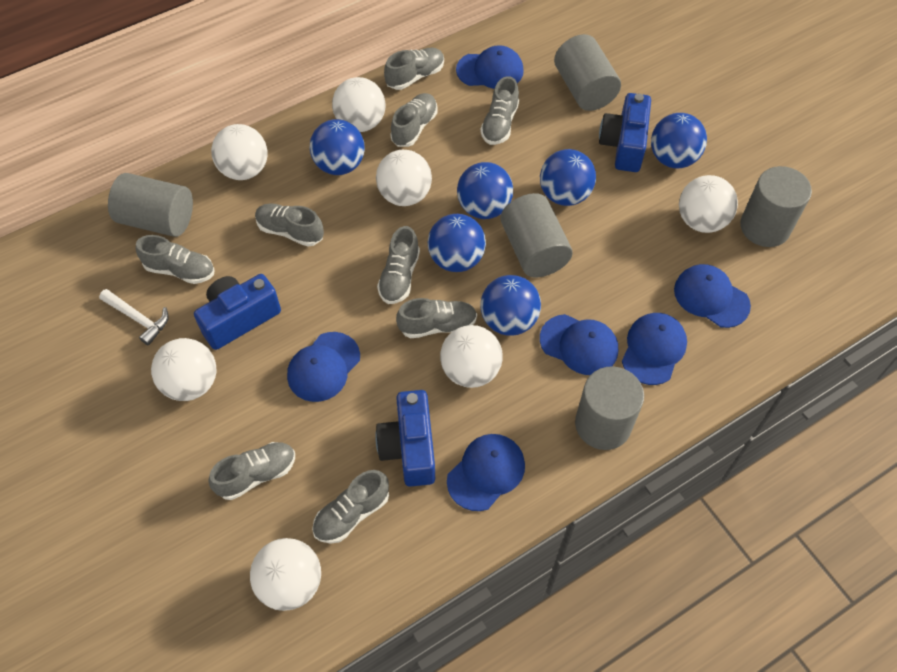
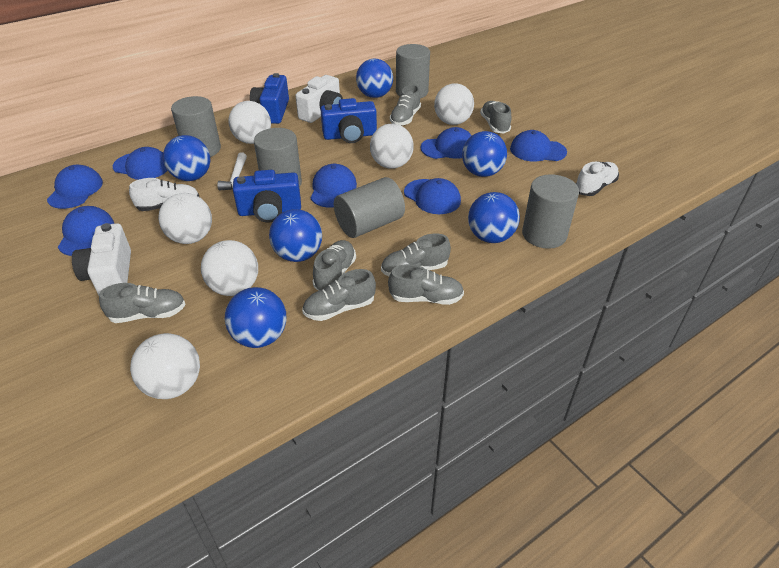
blue cap: 6 -> 7
grey shoe: 9 -> 7
white ball: 7 -> 6
white camera: 0 -> 2
white shoe: 0 -> 2

